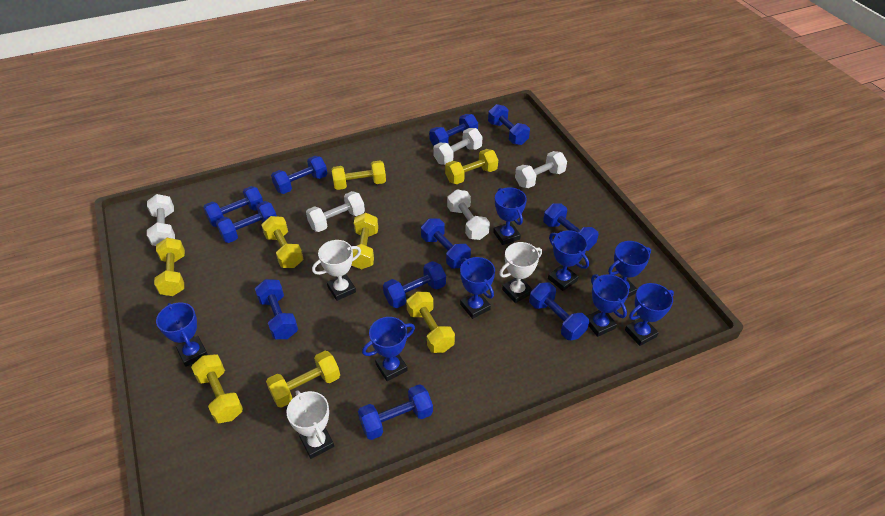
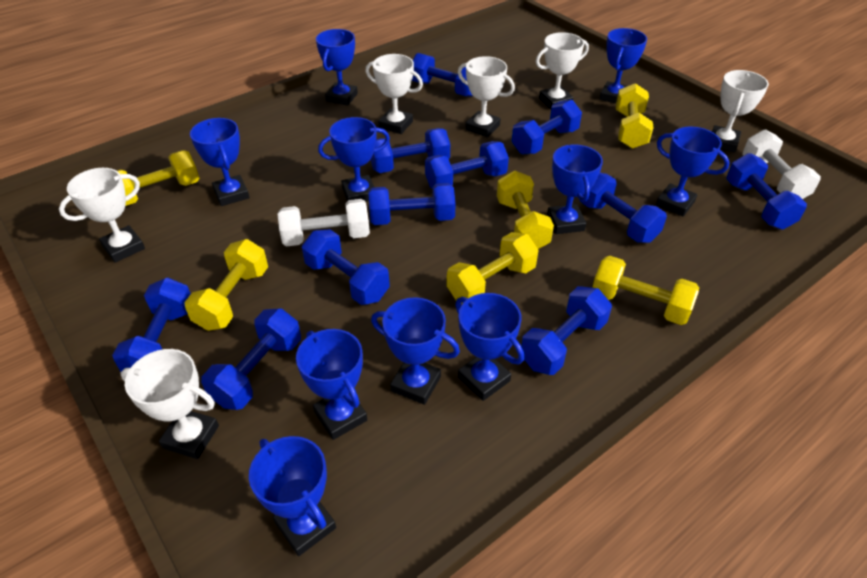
blue trophy: 8 -> 10
white dumbbell: 5 -> 2
white trophy: 3 -> 6
yellow dumbbell: 8 -> 6

